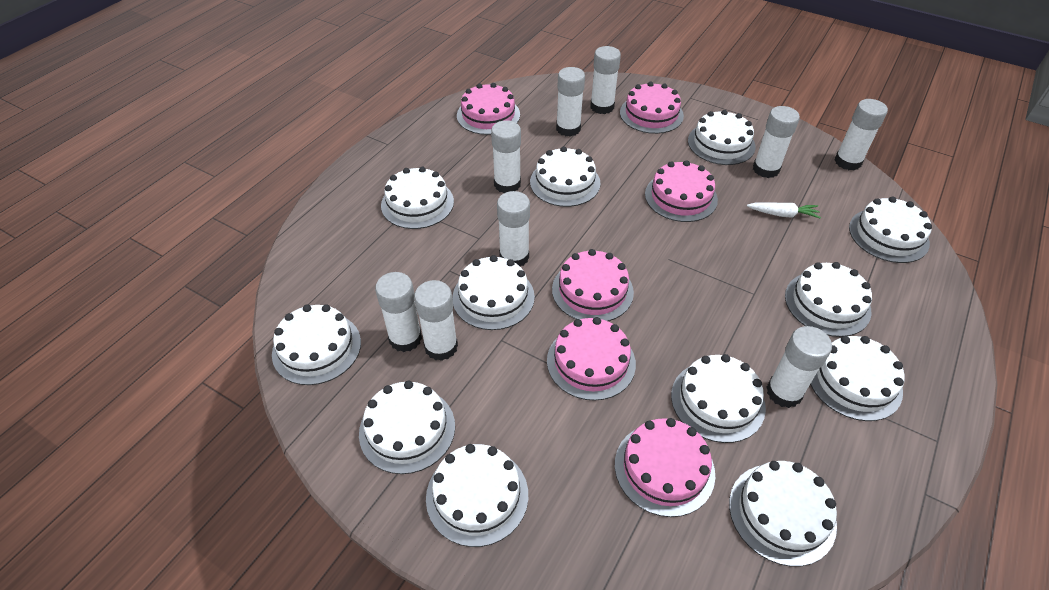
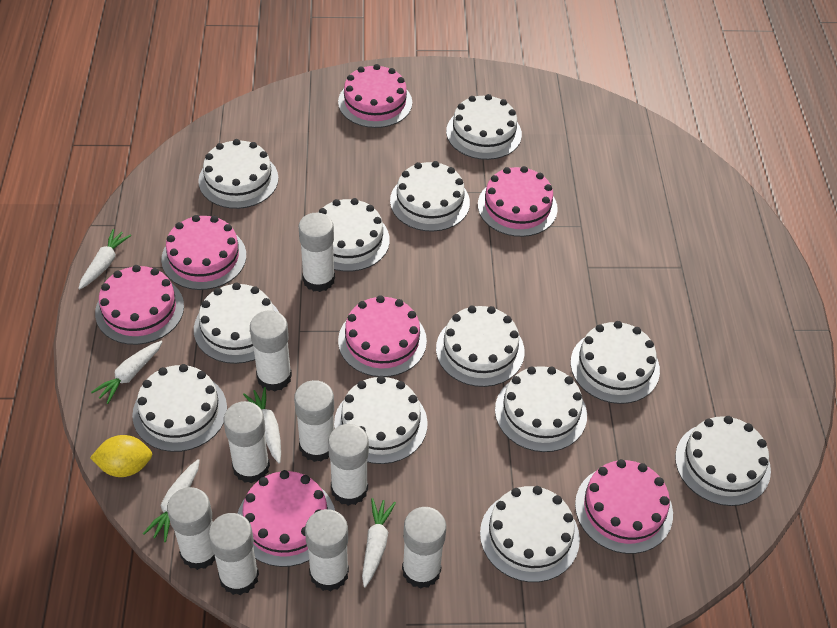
pink cake: 6 -> 7
white carrot: 1 -> 5
yellow lemon: 0 -> 1

